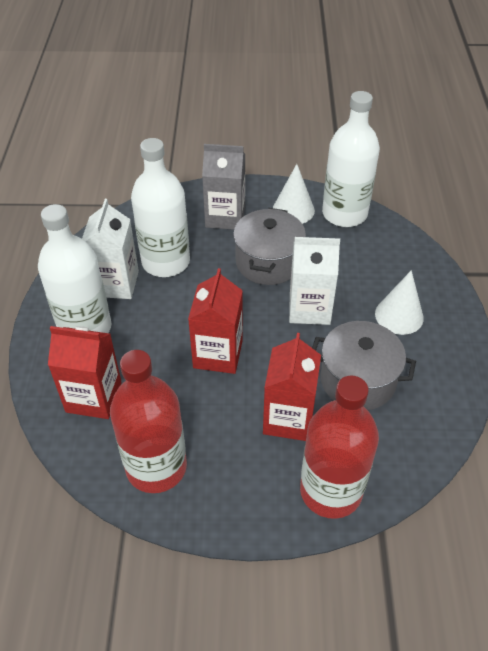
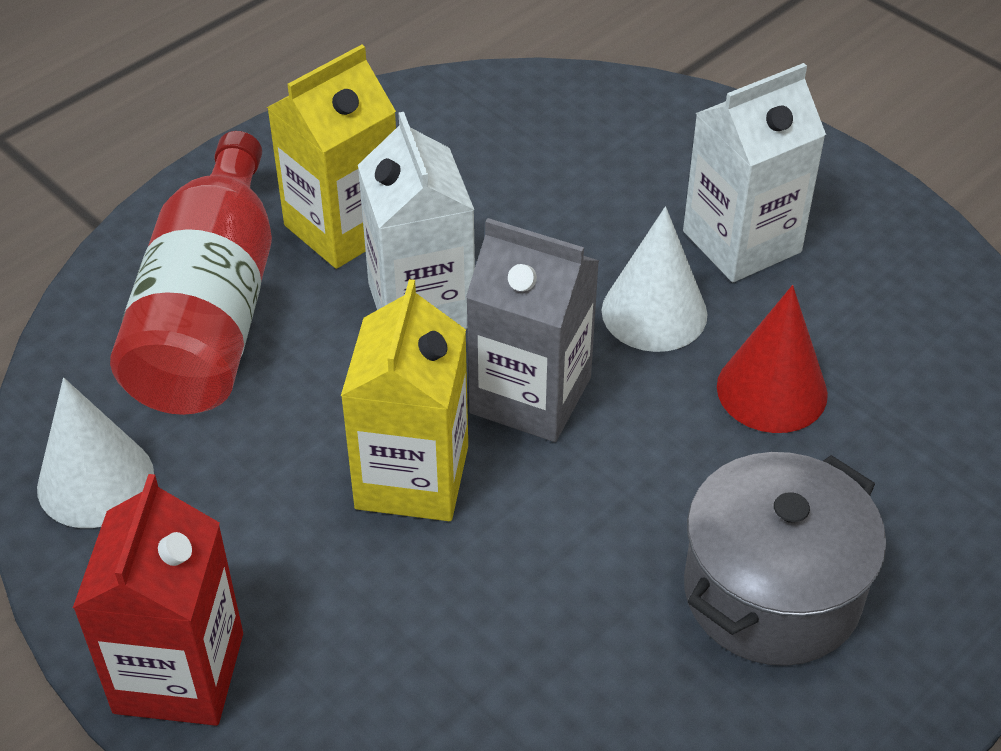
grey pot: 2 -> 1
red bottle: 2 -> 1
red carton: 3 -> 1
red cone: 0 -> 1
white bottle: 3 -> 0
yellow carton: 0 -> 2

